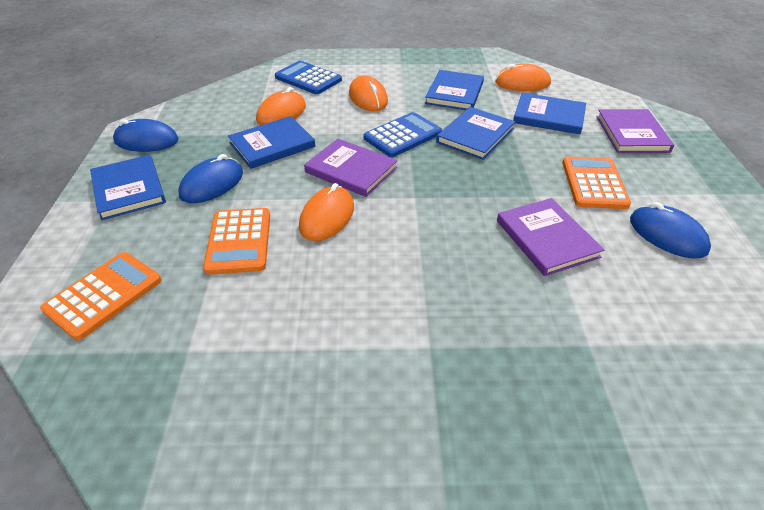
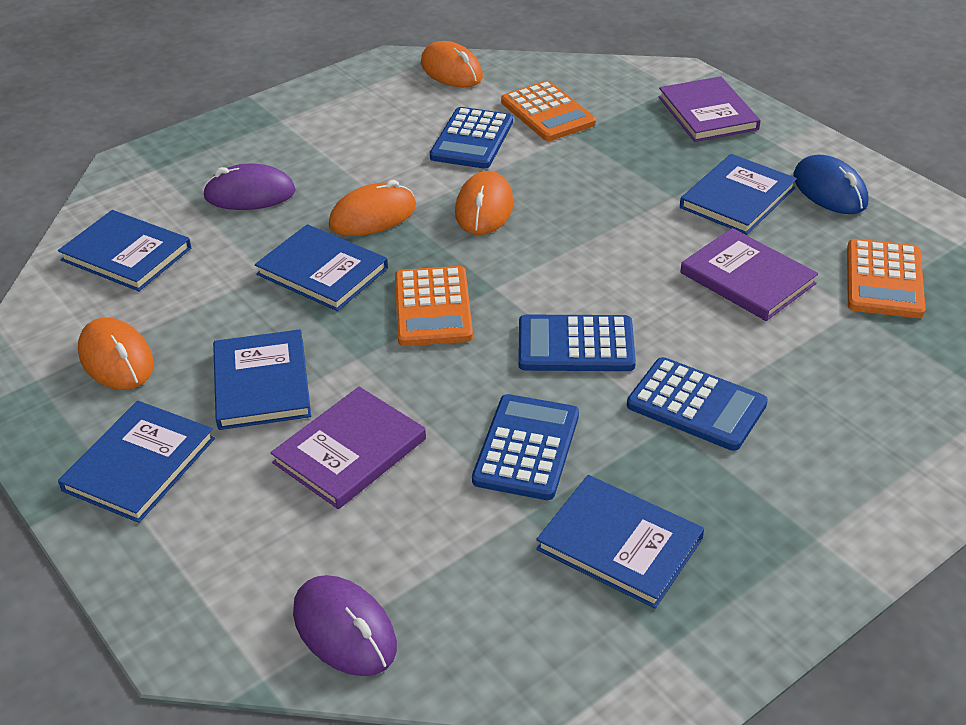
blue book: 5 -> 6
blue calculator: 2 -> 4
blue mouse: 3 -> 1
purple mouse: 0 -> 2

